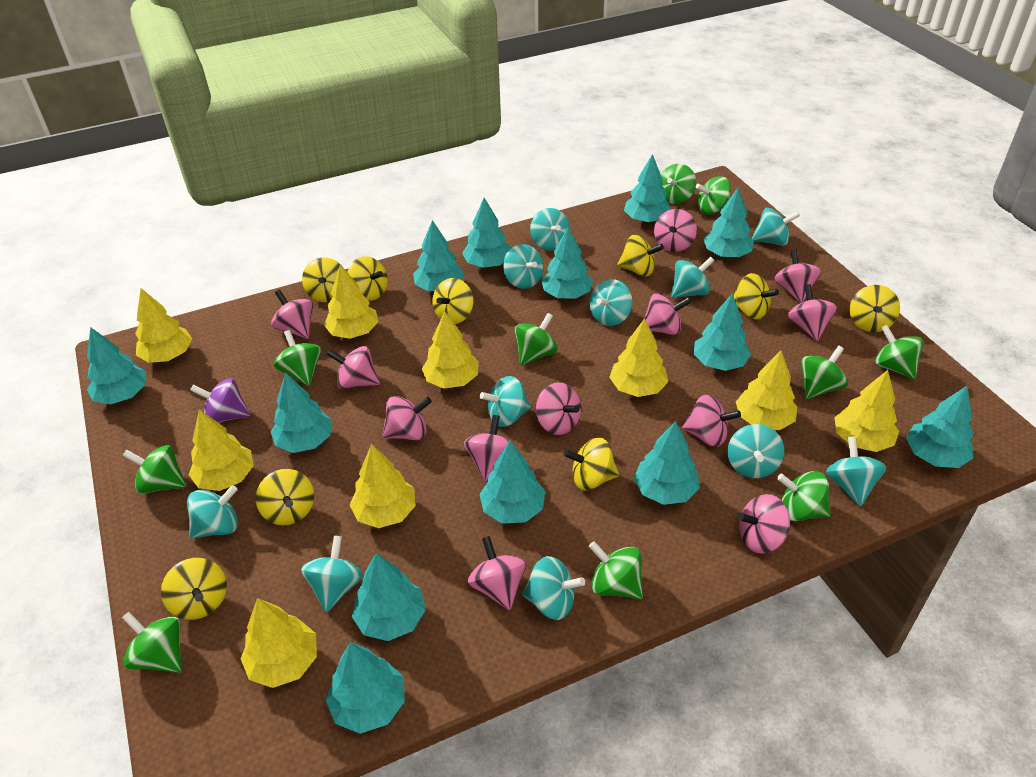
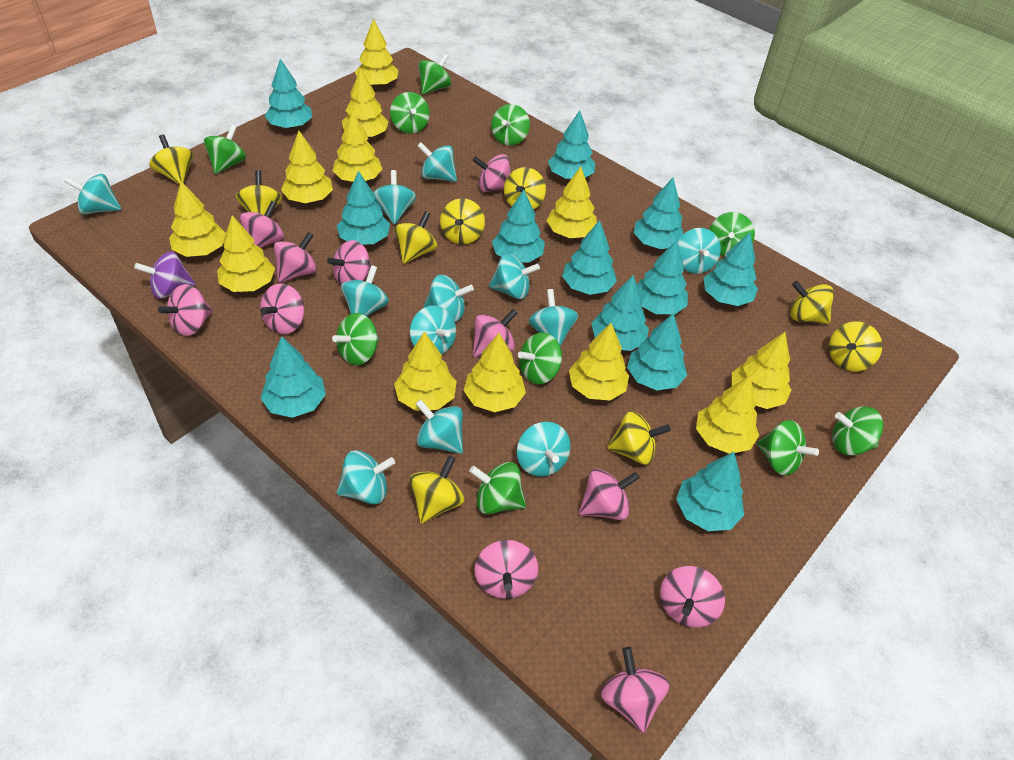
pink spinning top: 12 -> 11
turquoise spinning top: 11 -> 12
turquoise tree: 13 -> 12
yellow tree: 9 -> 12

